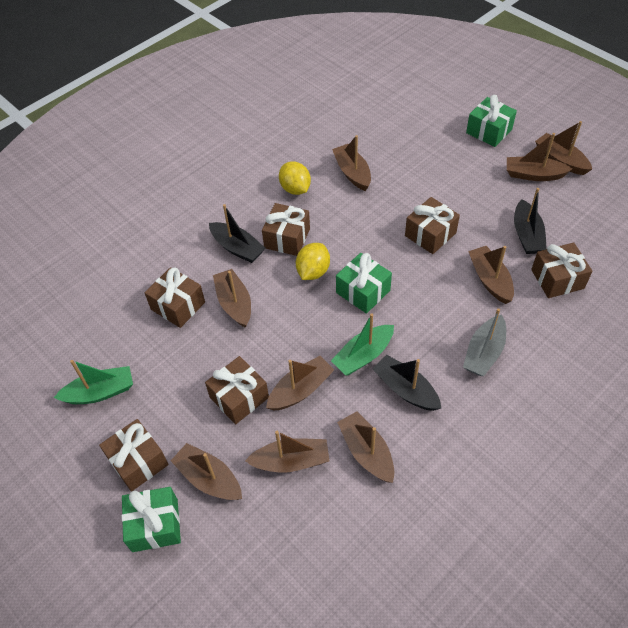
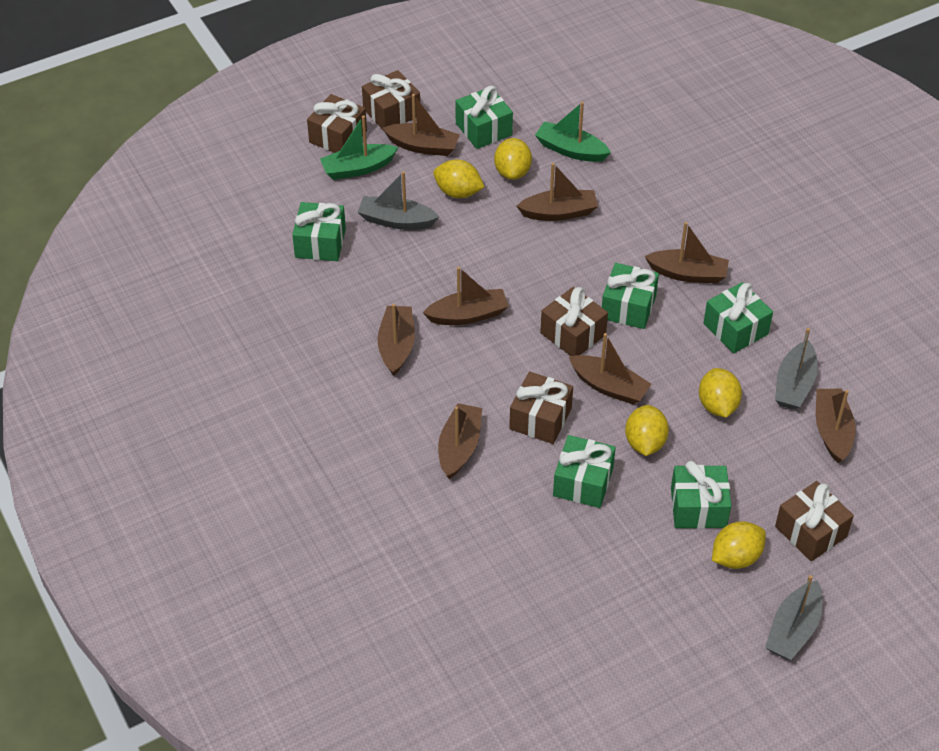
black boat: 3 -> 0
brown boat: 9 -> 8
brown gift: 6 -> 5
green gift: 3 -> 6
grey boat: 1 -> 3
yellow lemon: 2 -> 5

